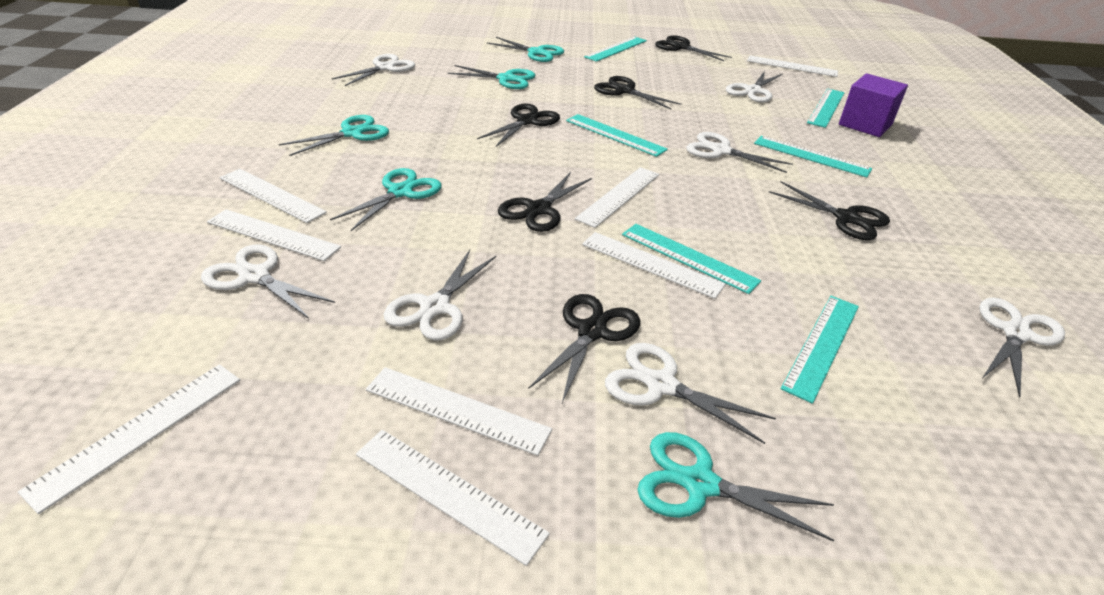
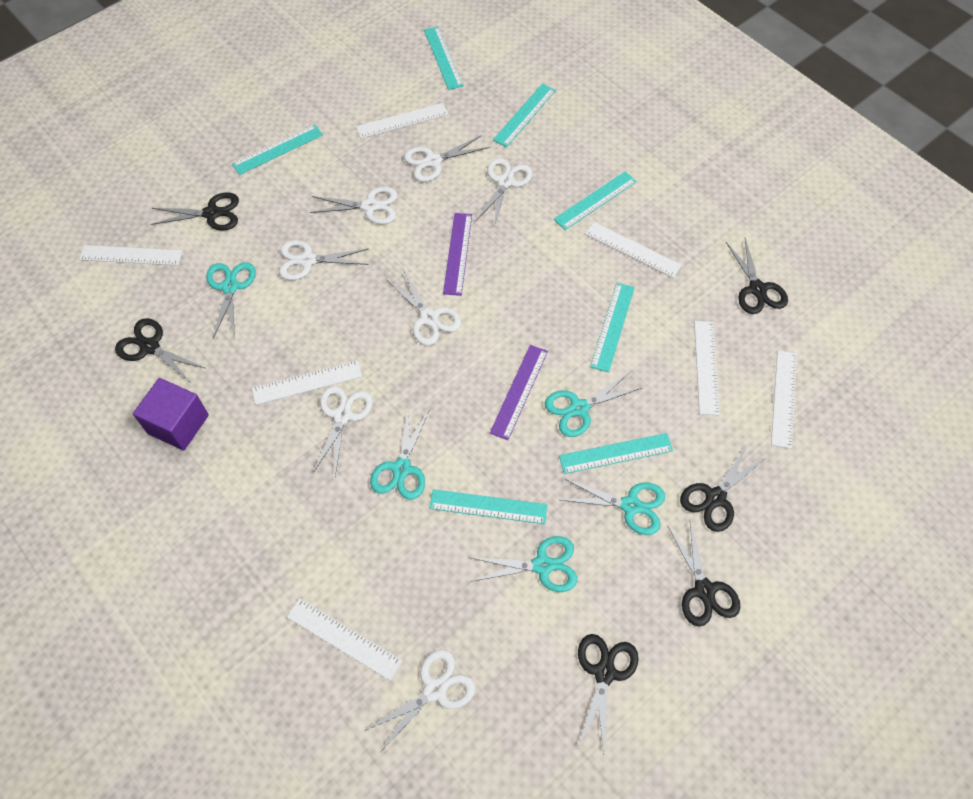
purple ruler: 0 -> 2
turquoise ruler: 6 -> 7
white ruler: 8 -> 7

